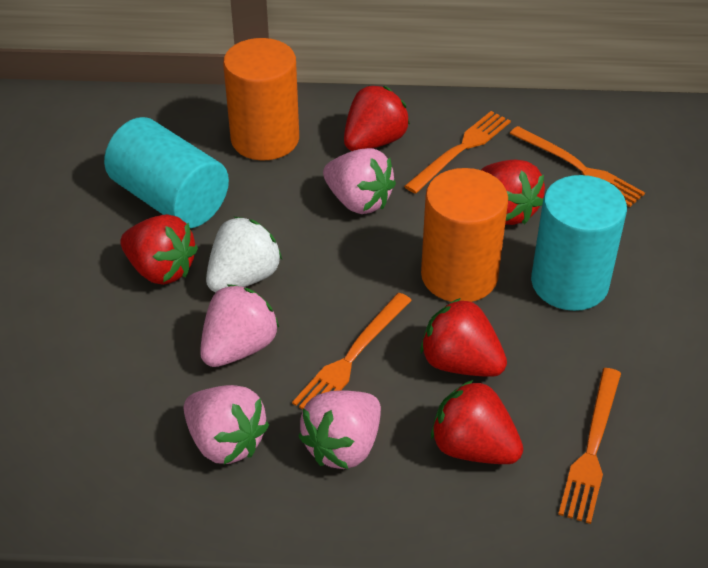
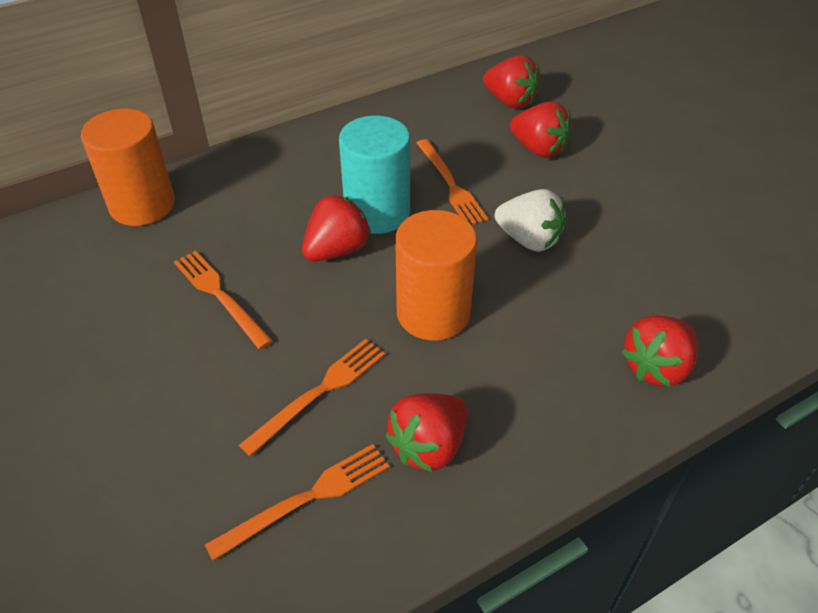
pink strawberry: 4 -> 0
turquoise cylinder: 2 -> 1

